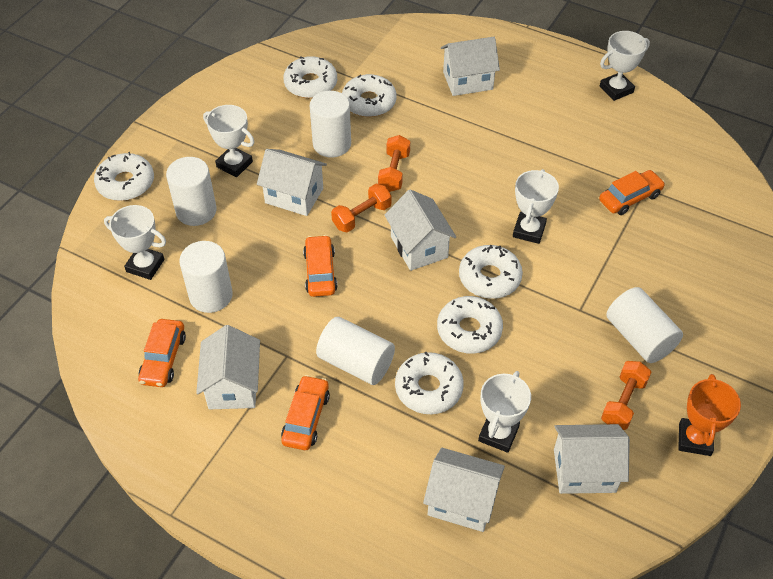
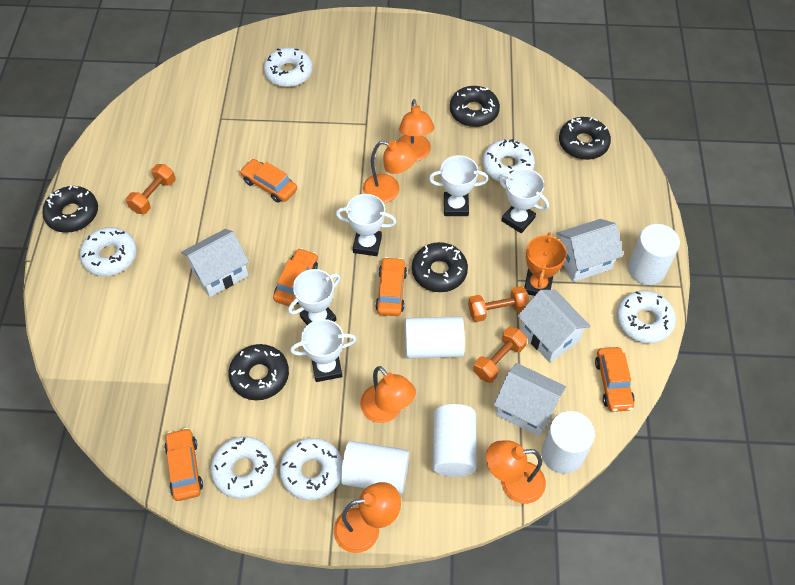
black donut: 0 -> 5
orange car: 4 -> 5
orange lamp: 0 -> 5
white house: 6 -> 4

